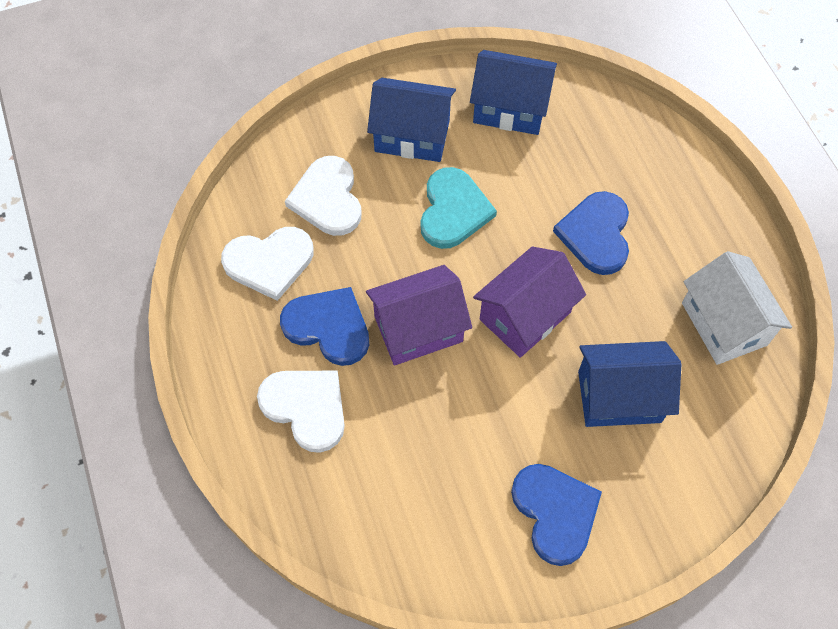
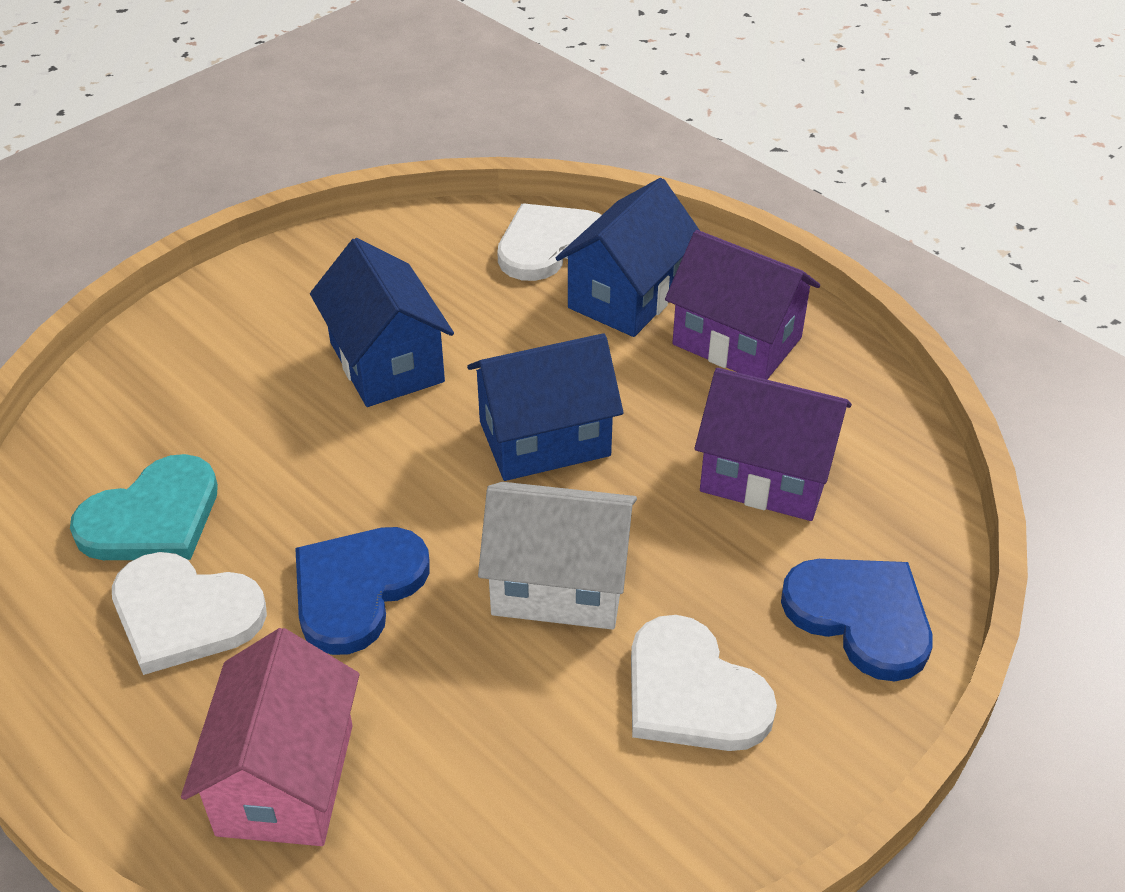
blue heart: 3 -> 2
pink house: 0 -> 1

